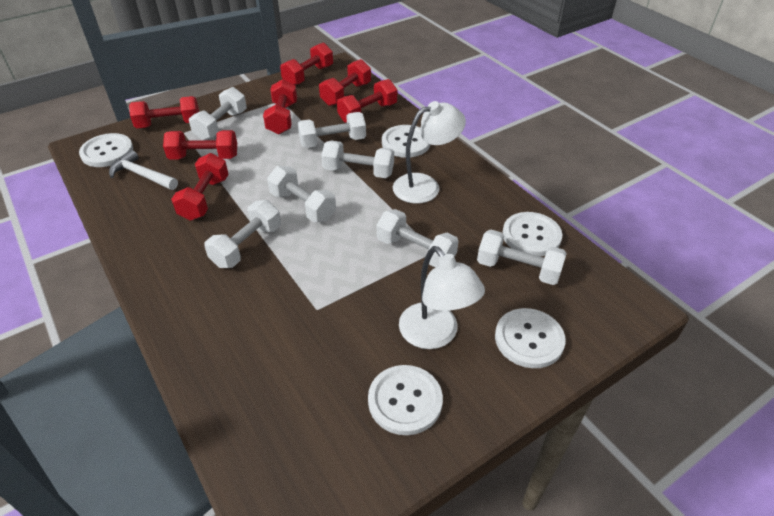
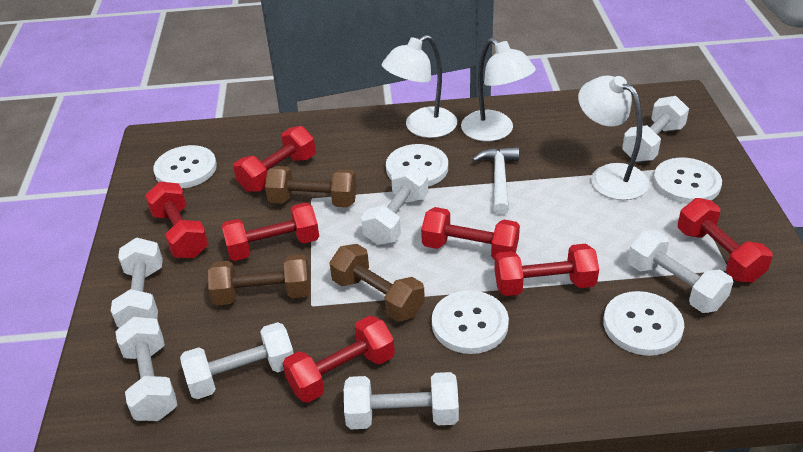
brown dumbbell: 0 -> 3
white lamp: 2 -> 3

